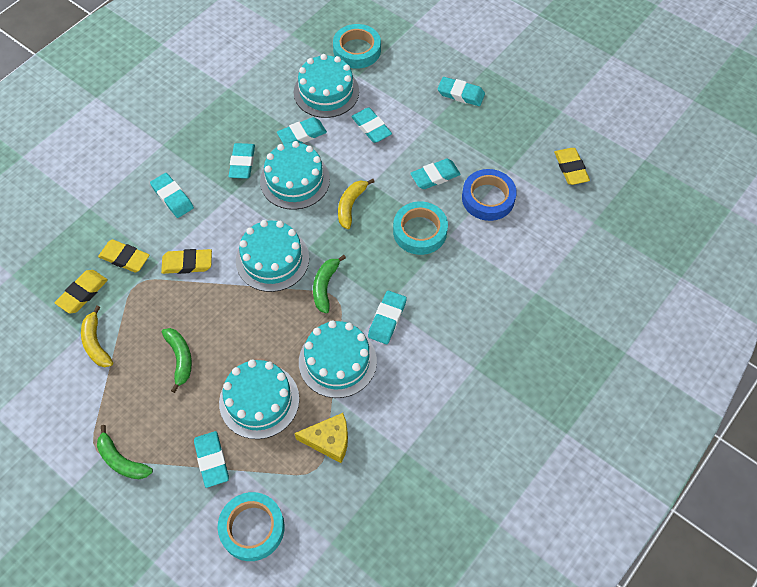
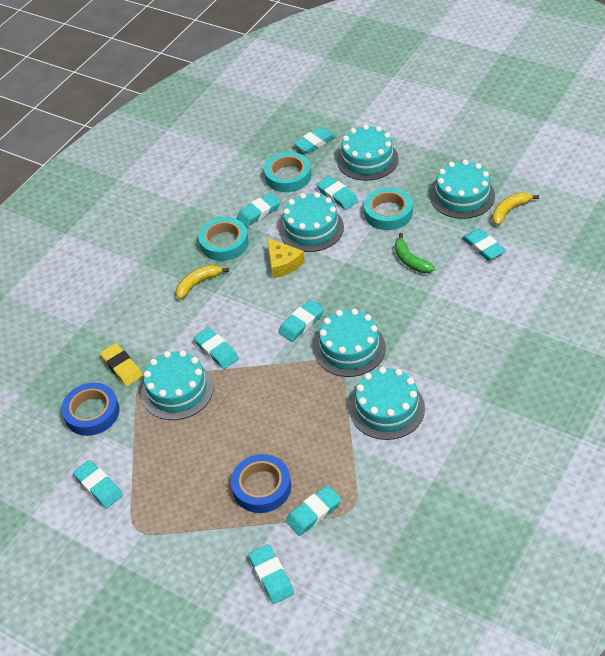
blue tape: 1 -> 2
green banana: 3 -> 1
turquoise cake: 5 -> 6
turquoise eraser: 8 -> 9
yellow eraser: 4 -> 1

